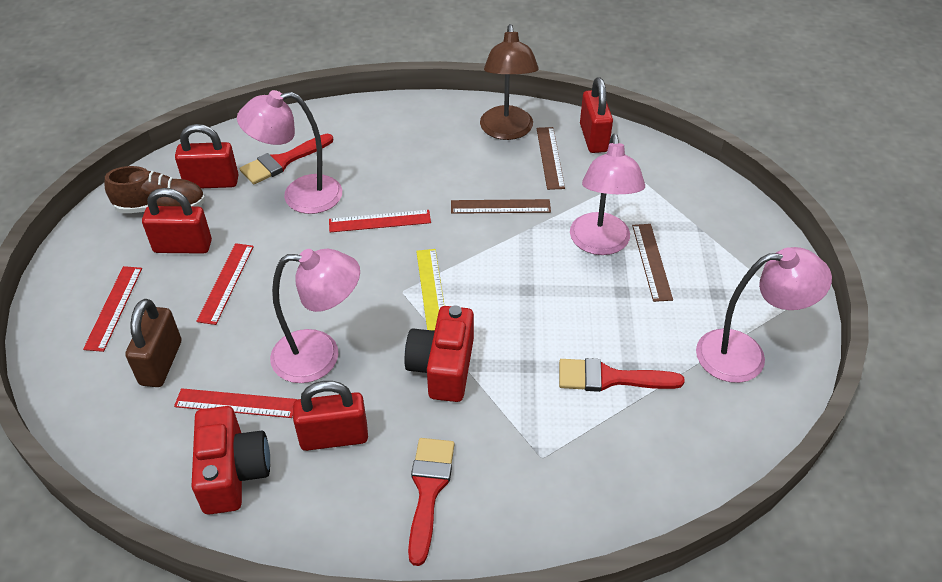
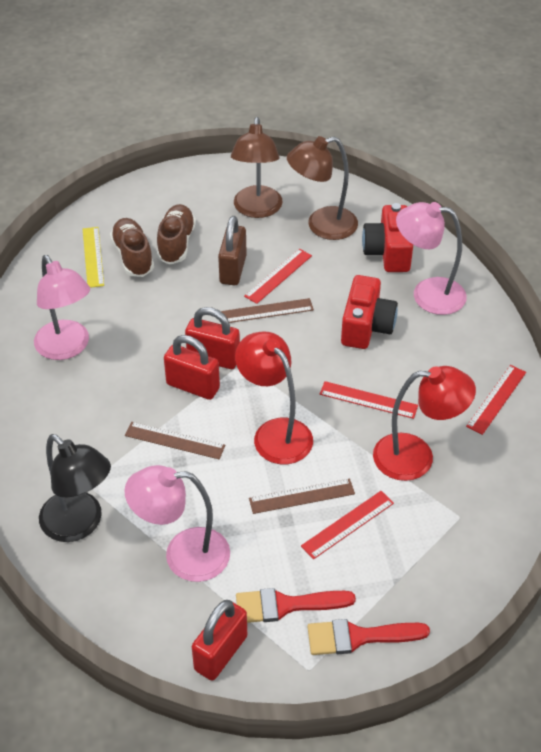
black lamp: 0 -> 1
brown lamp: 1 -> 2
brown shoe: 1 -> 2
pink lamp: 4 -> 3
red brush: 3 -> 2
red lamp: 0 -> 2
red padlock: 4 -> 3

